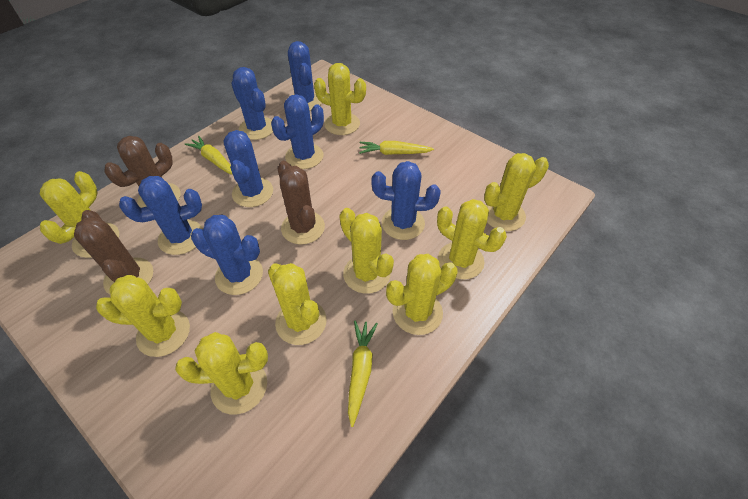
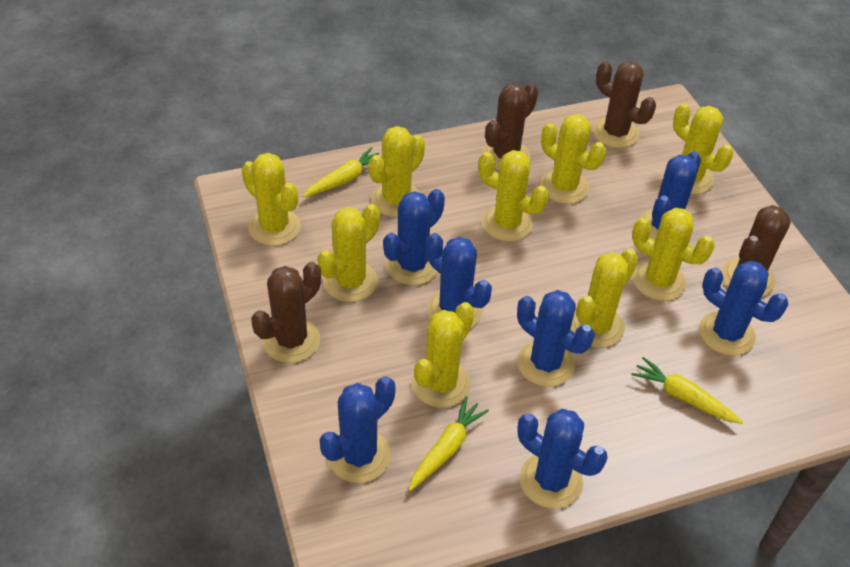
brown cactus: 3 -> 4

